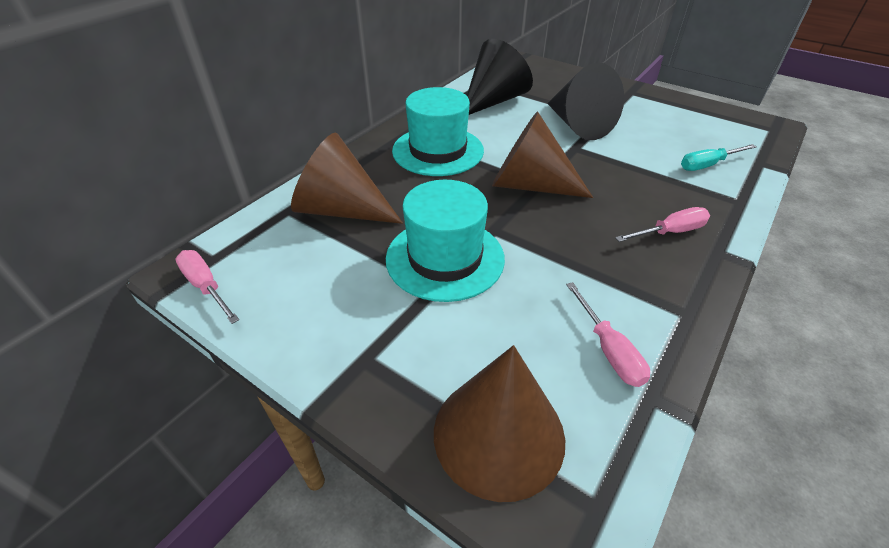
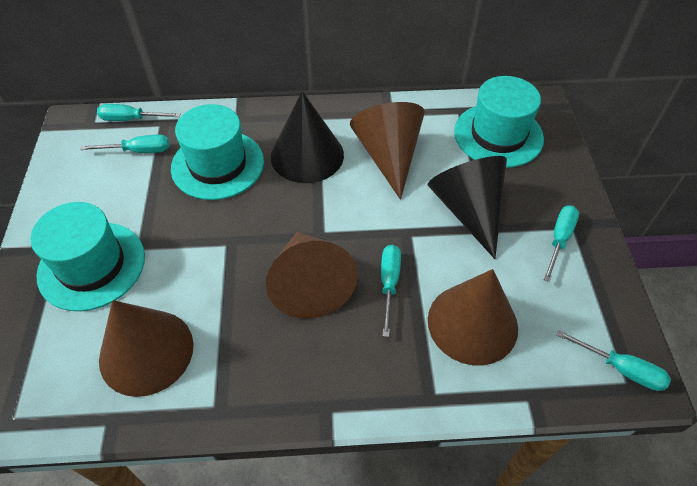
brown cone: 3 -> 4
pink screwdriver: 3 -> 0
turquoise hat: 2 -> 3
turquoise screwdriver: 1 -> 5

